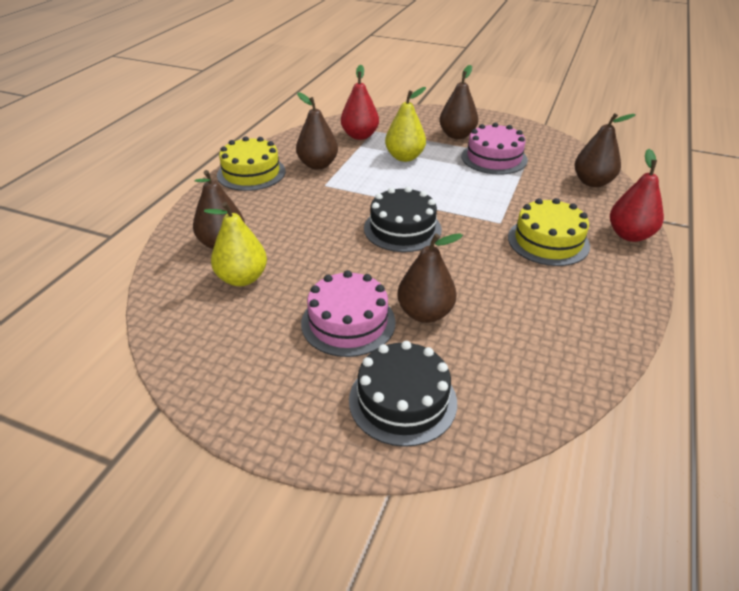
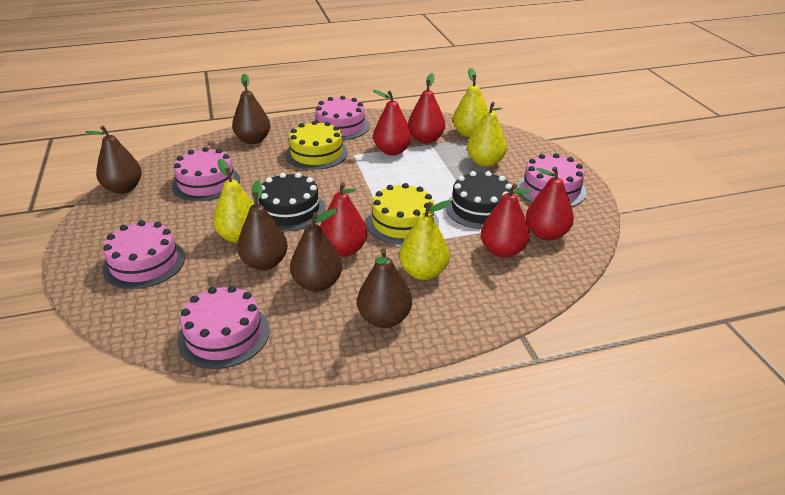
pink cake: 2 -> 5
red pear: 2 -> 5
yellow pear: 2 -> 4

